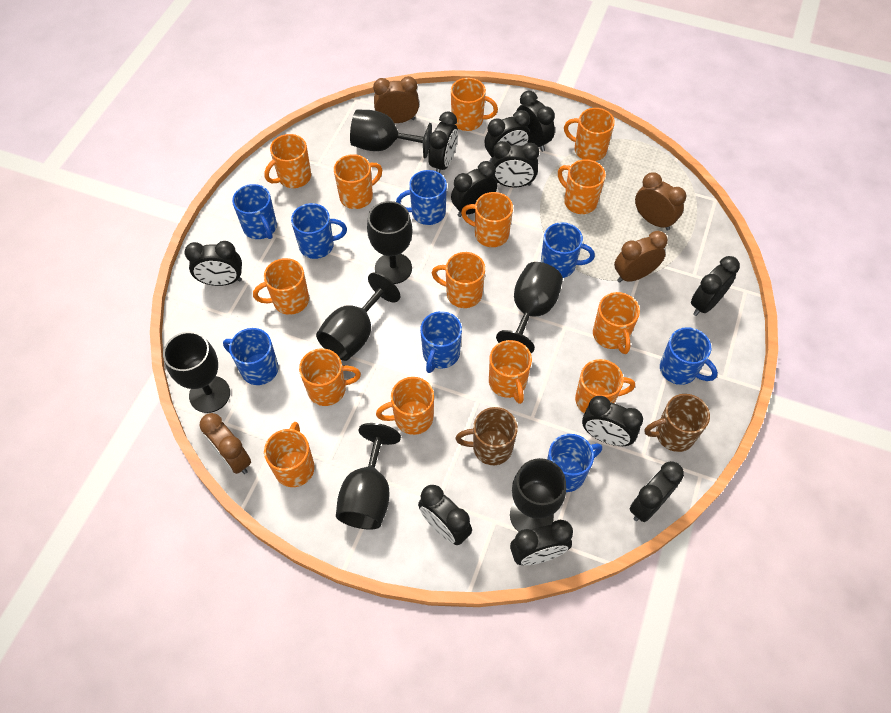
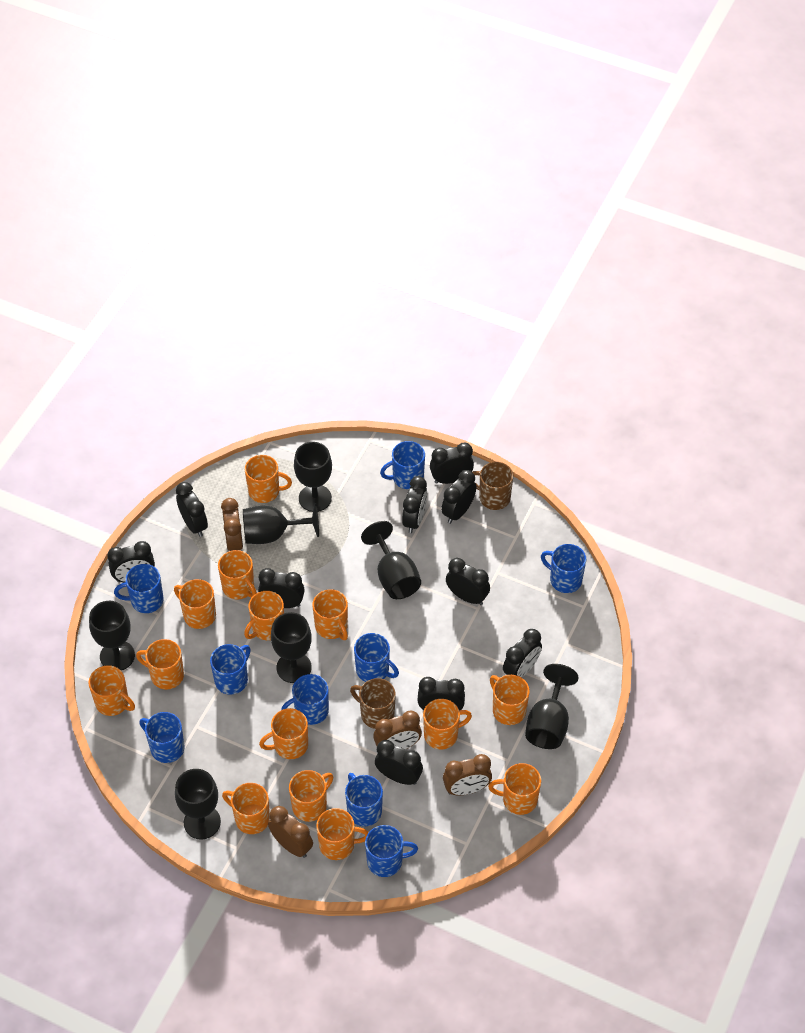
black clock: 11 -> 10
blue mug: 8 -> 9

